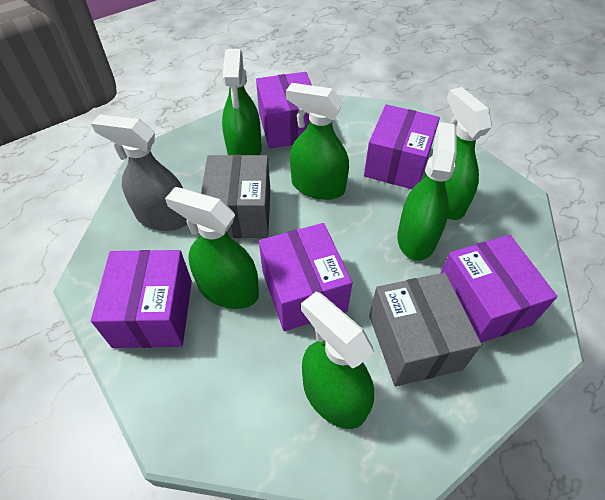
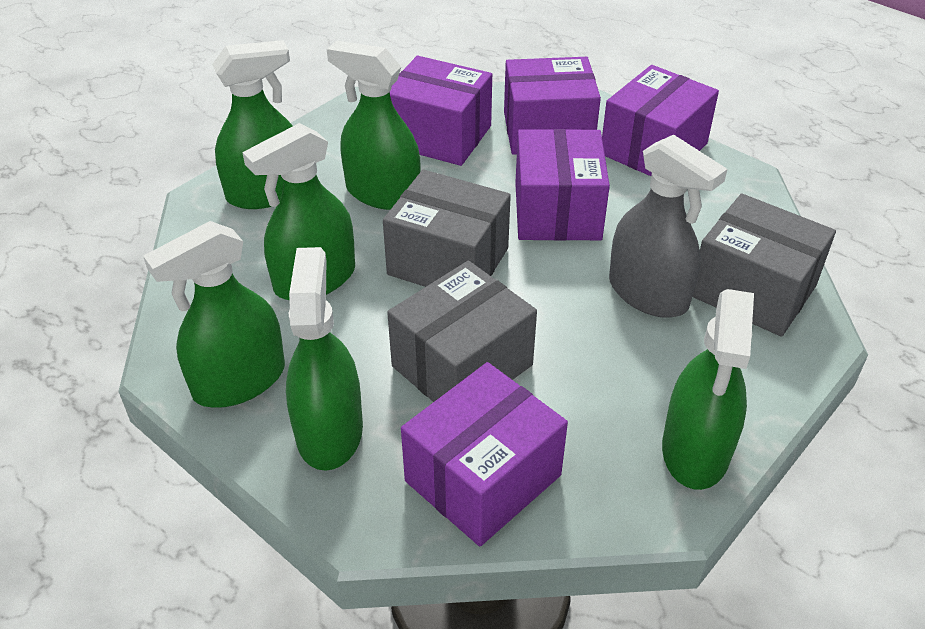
grey box: 2 -> 3

